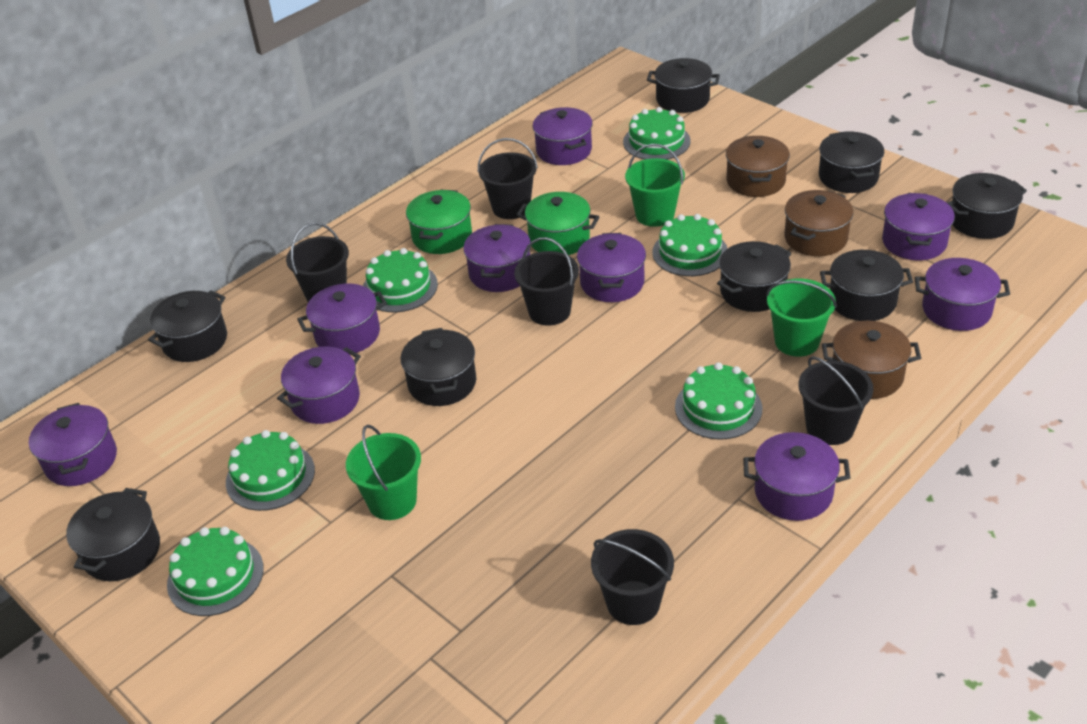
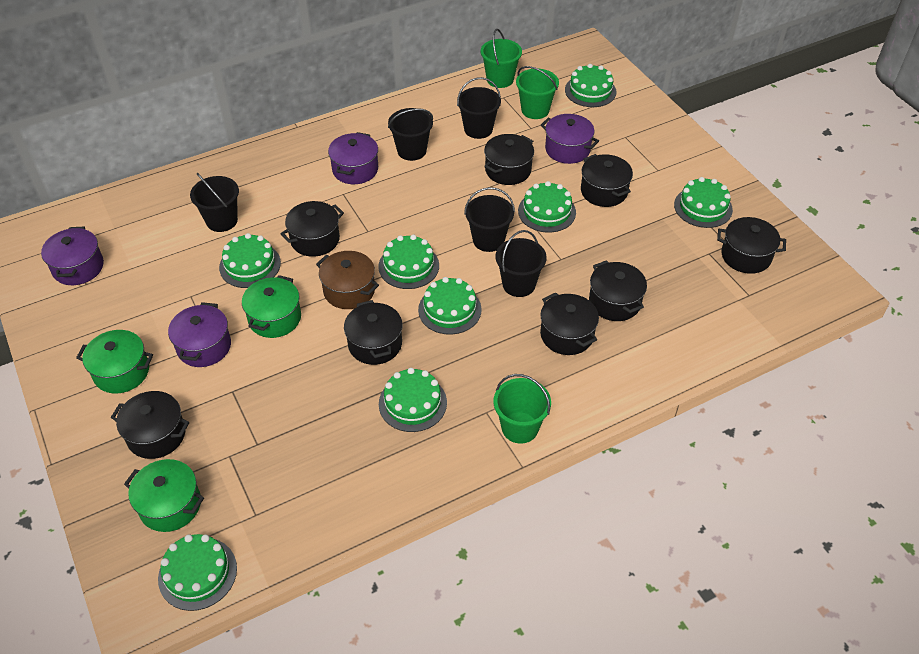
brown pot: 3 -> 1
green cake: 6 -> 8
green pot: 2 -> 3
purple pot: 9 -> 4

